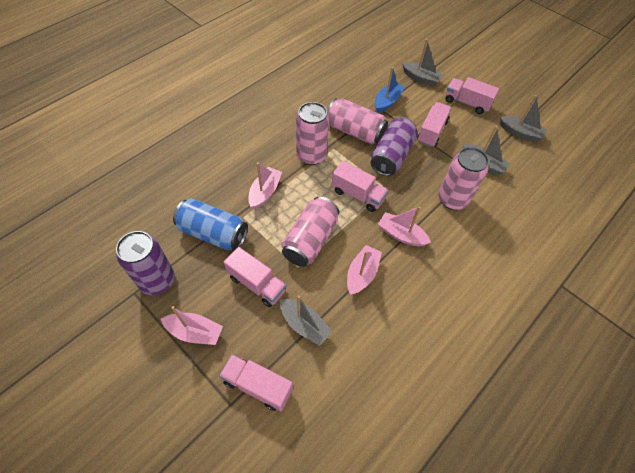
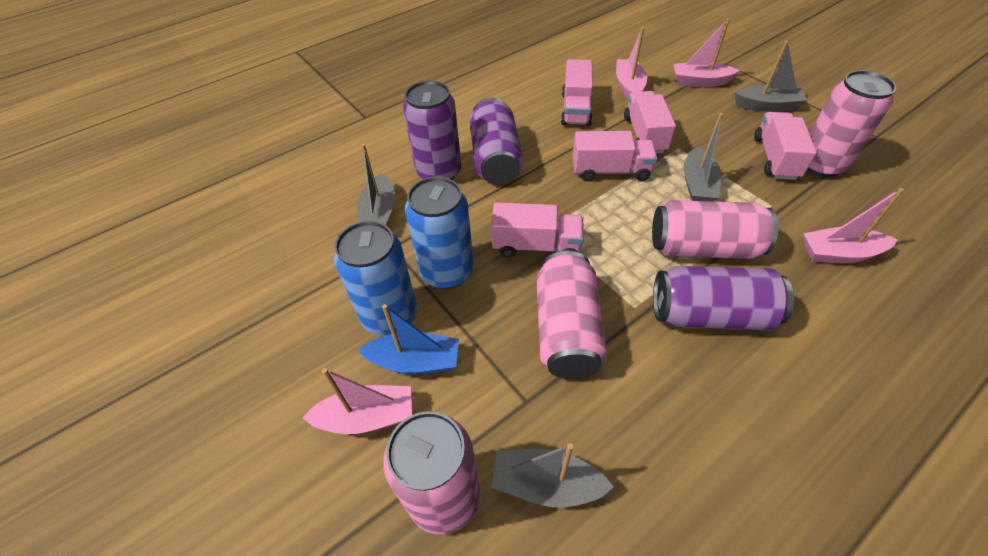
blue can: 1 -> 2
purple can: 2 -> 3

